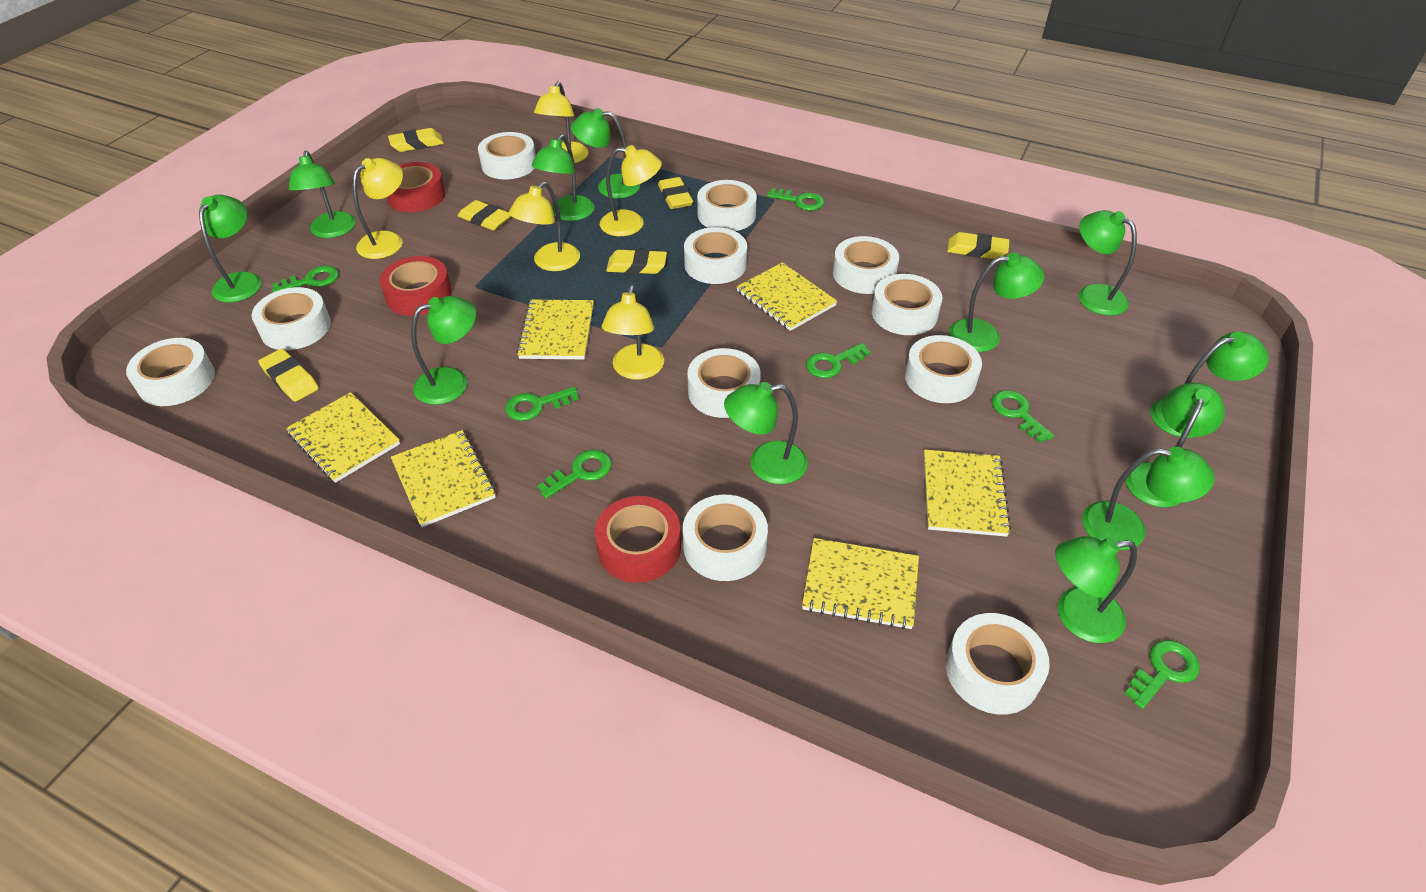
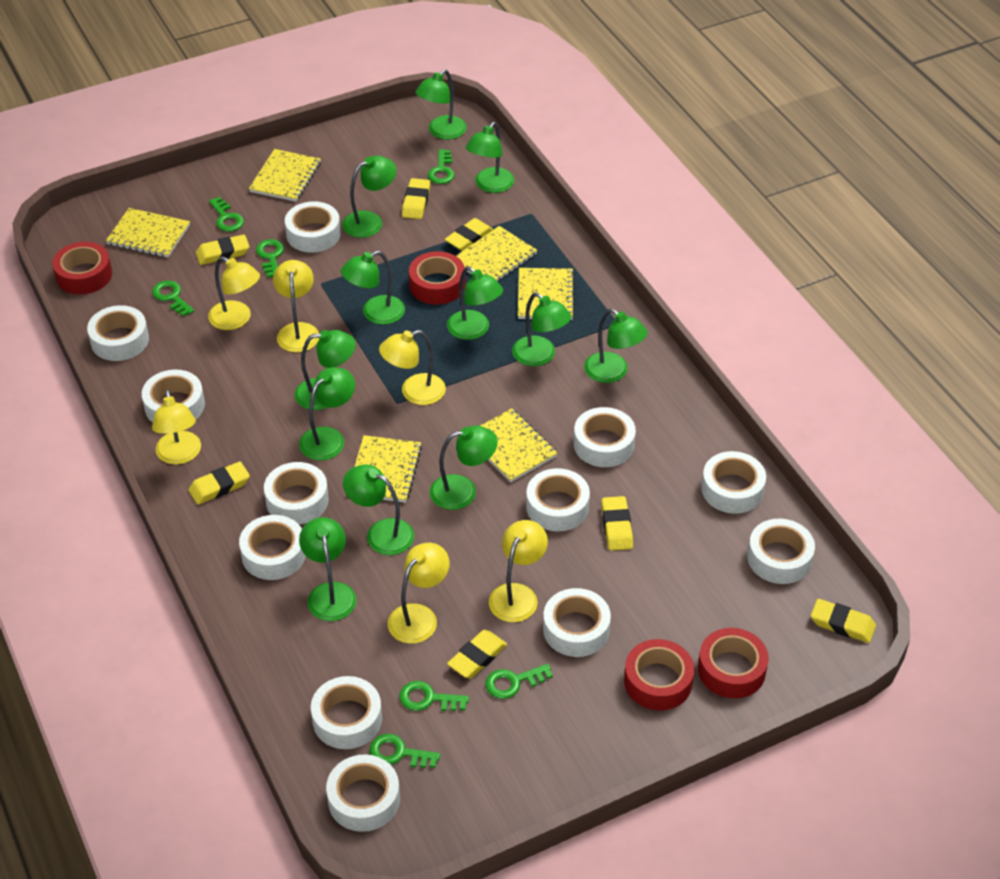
red tape: 3 -> 4
white tape: 11 -> 12
yellow eraser: 6 -> 7
yellow lamp: 5 -> 6

